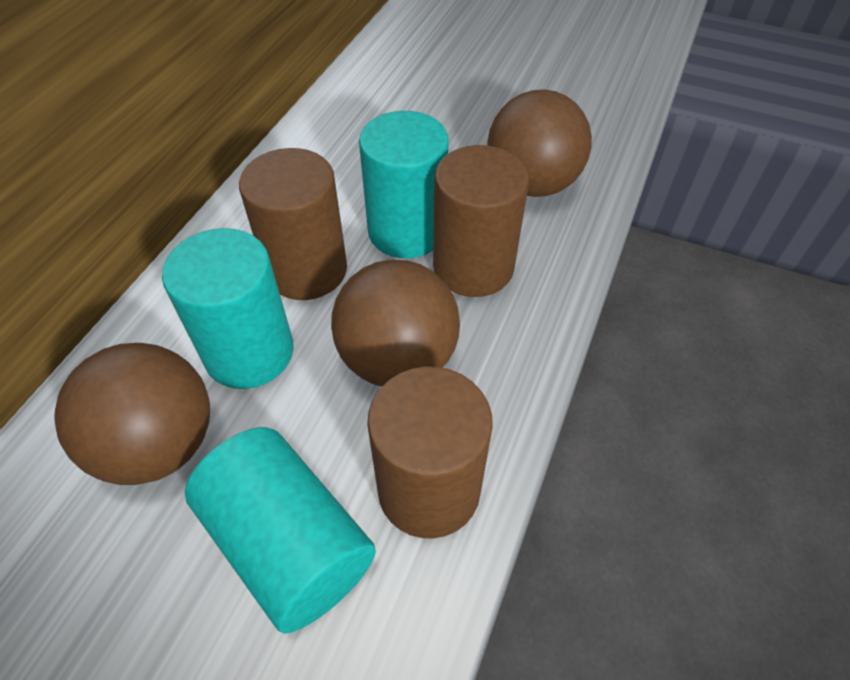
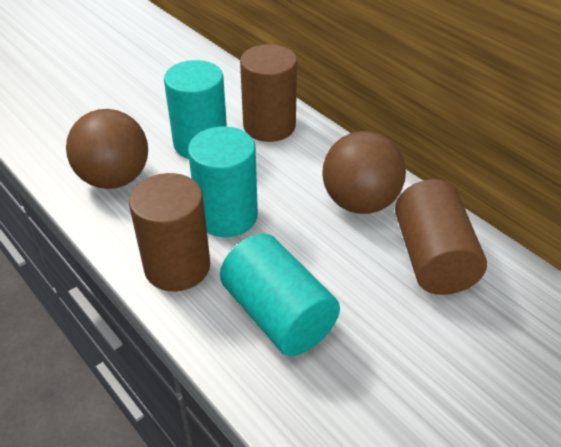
brown ball: 3 -> 2

